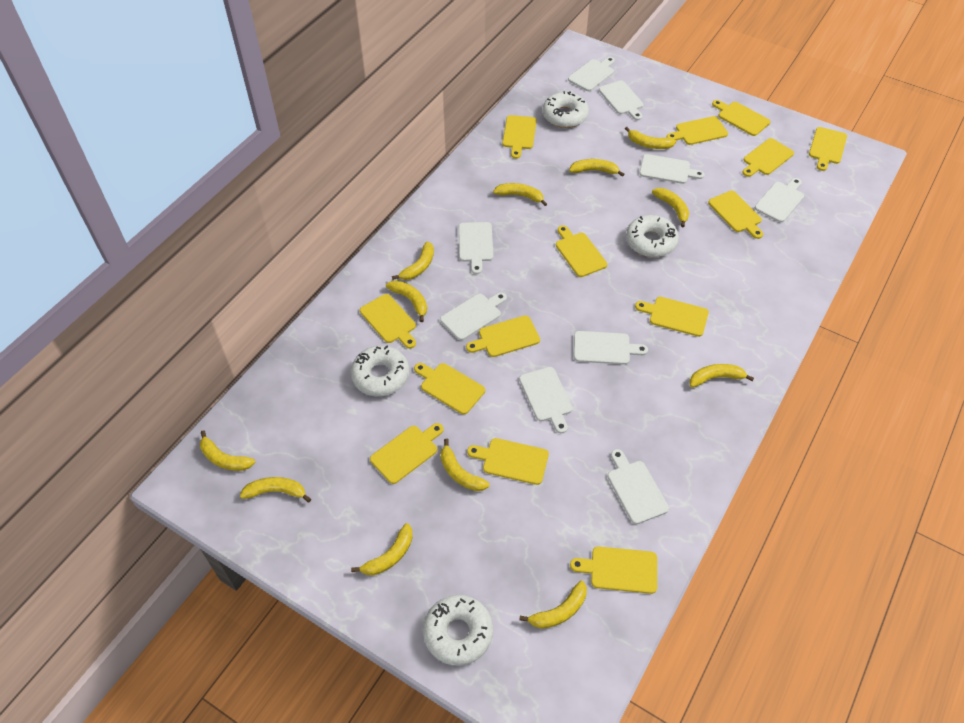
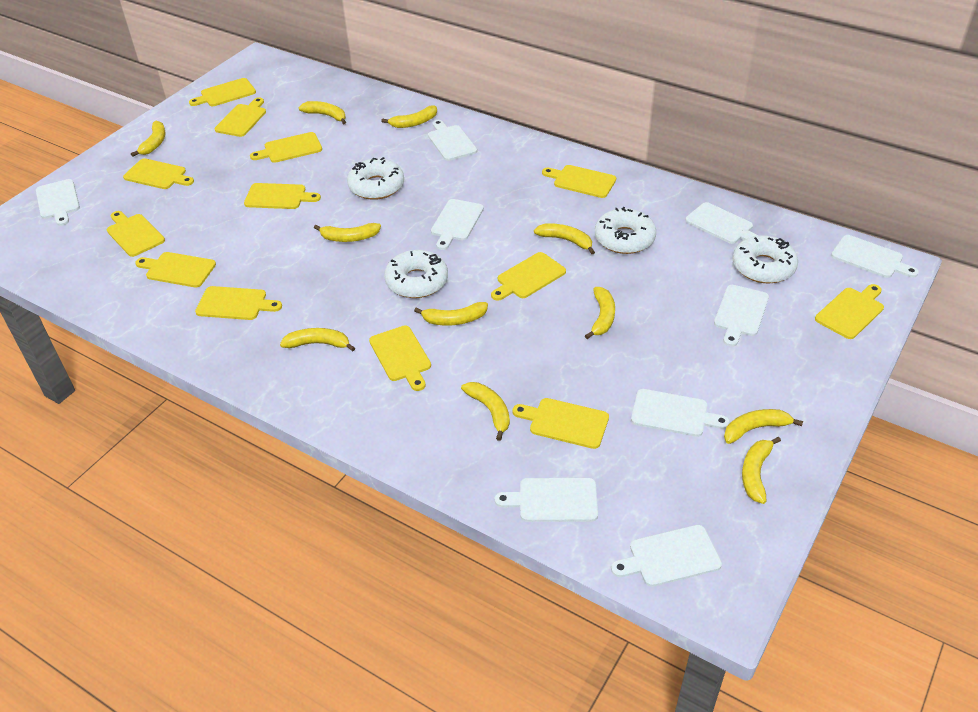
yellow banana: 12 -> 11
yellow cutting board: 14 -> 13

